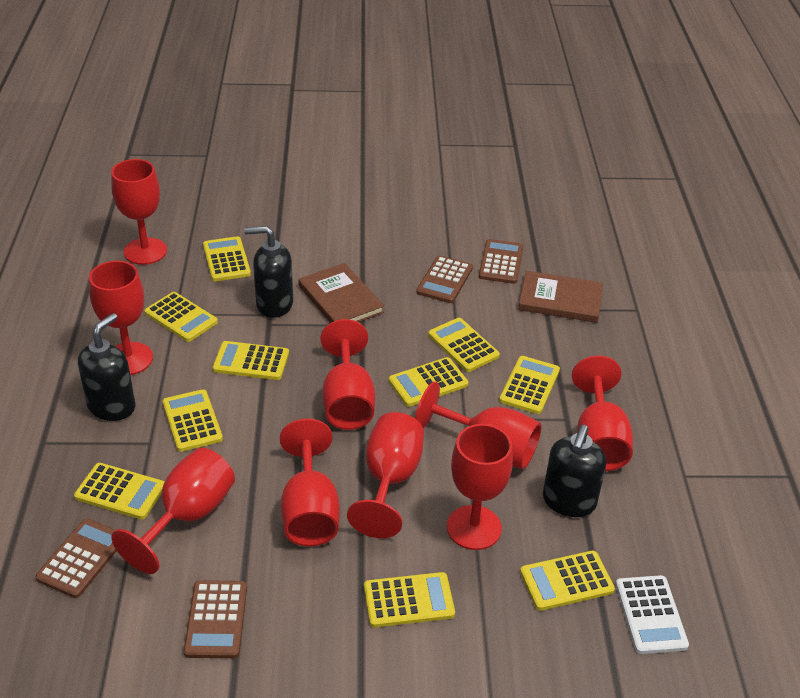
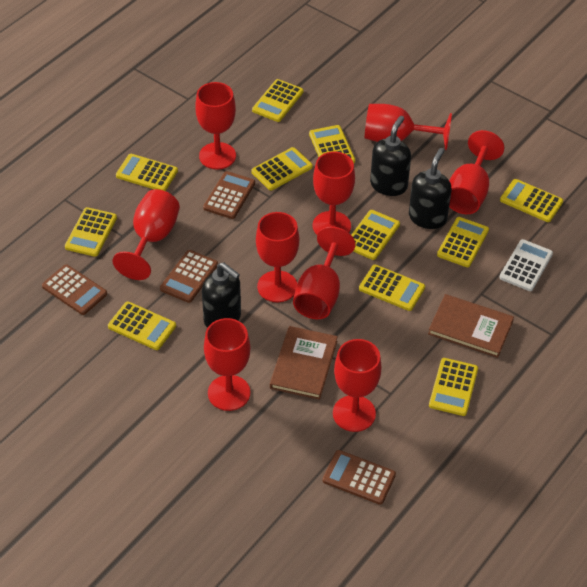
yellow calculator: 10 -> 11

